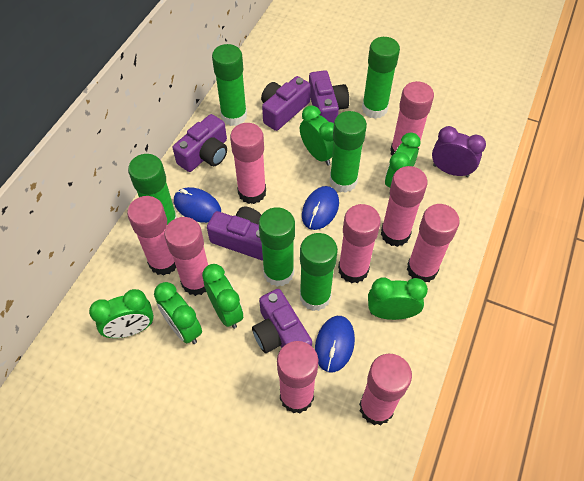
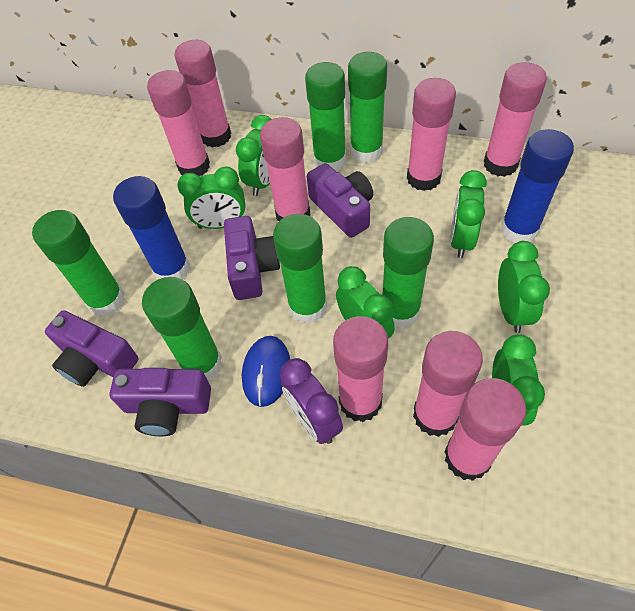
blue glue stick: 0 -> 2
blue mouse: 3 -> 1
pink glue stick: 9 -> 8
purple camera: 5 -> 4

